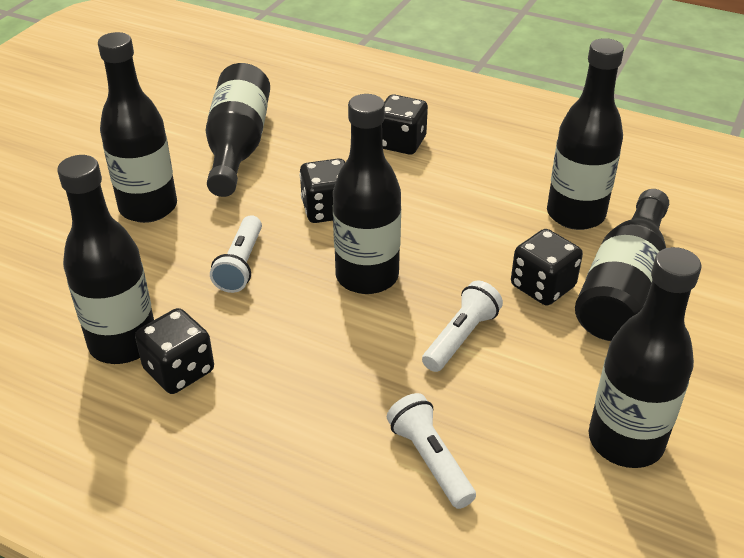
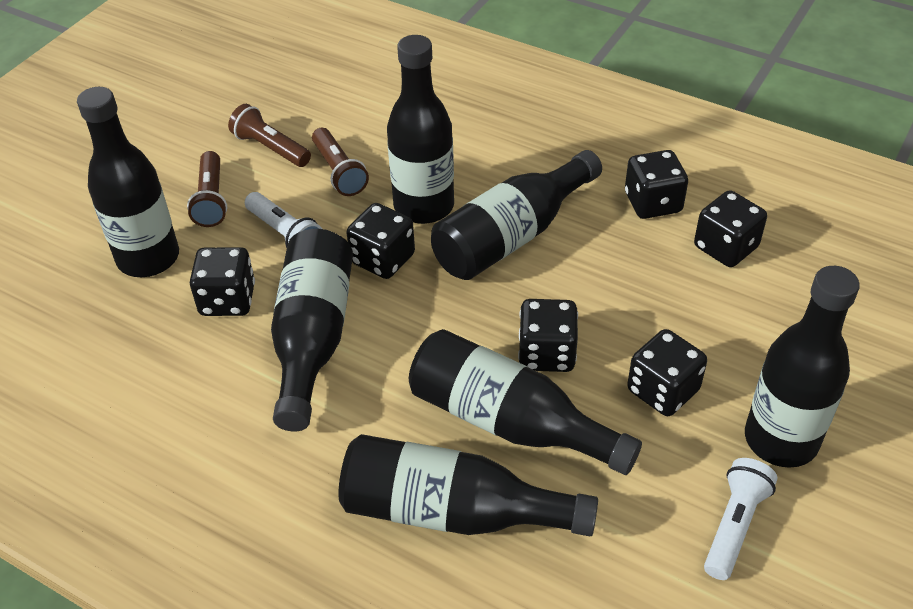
black dice: 4 -> 6
brown flashlight: 0 -> 3
white flashlight: 3 -> 2

